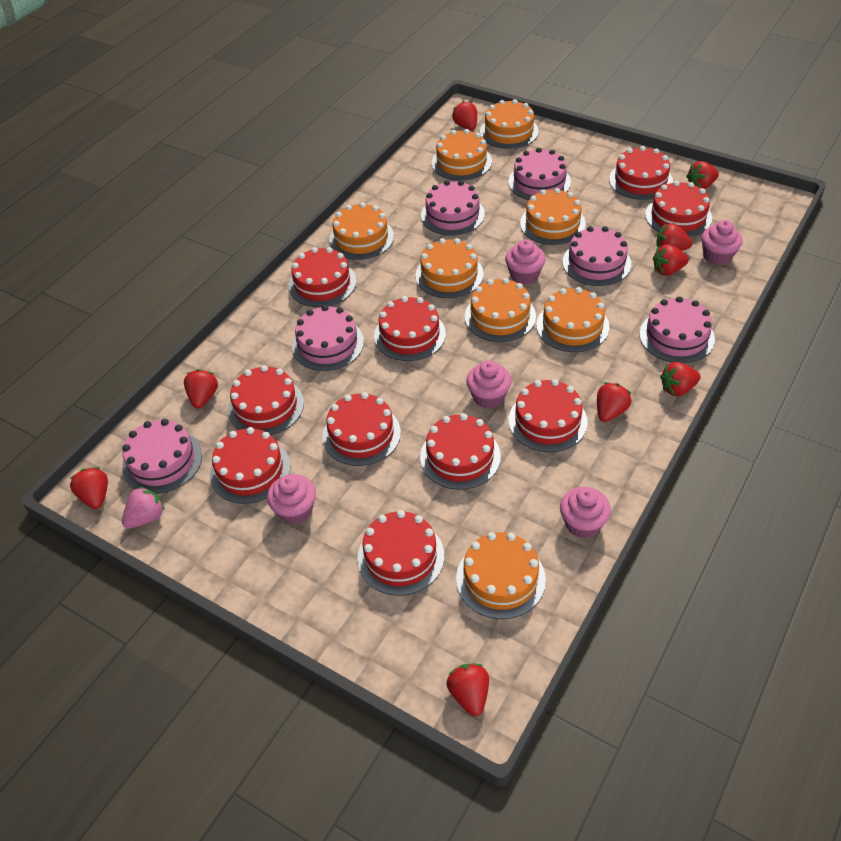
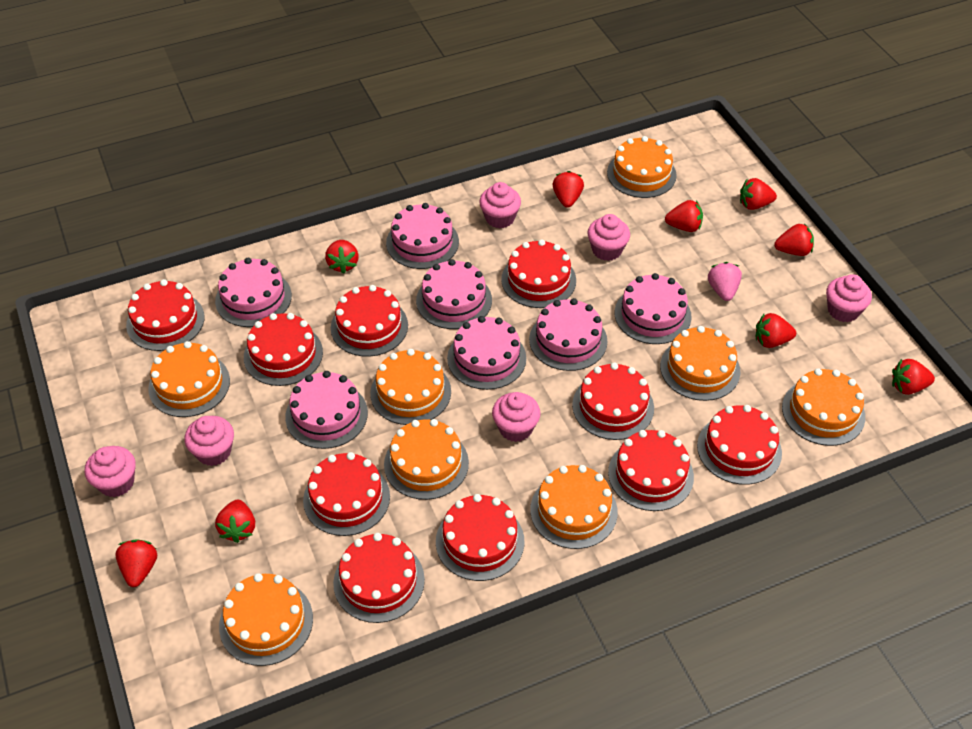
pink cake: 6 -> 7
pink cupcake: 5 -> 6

